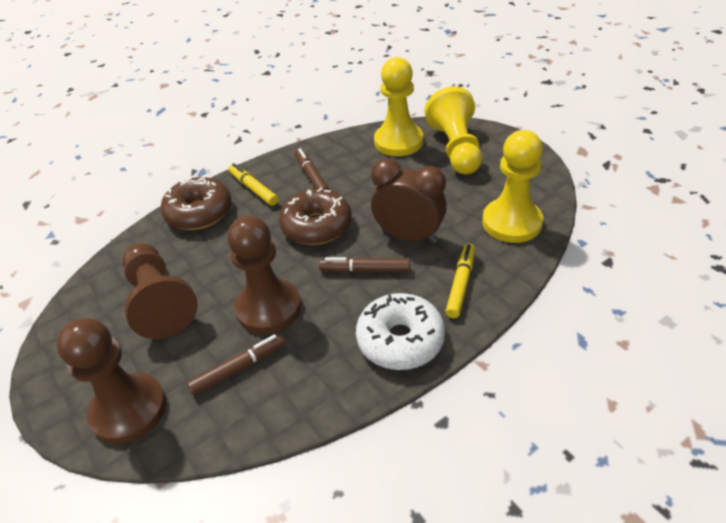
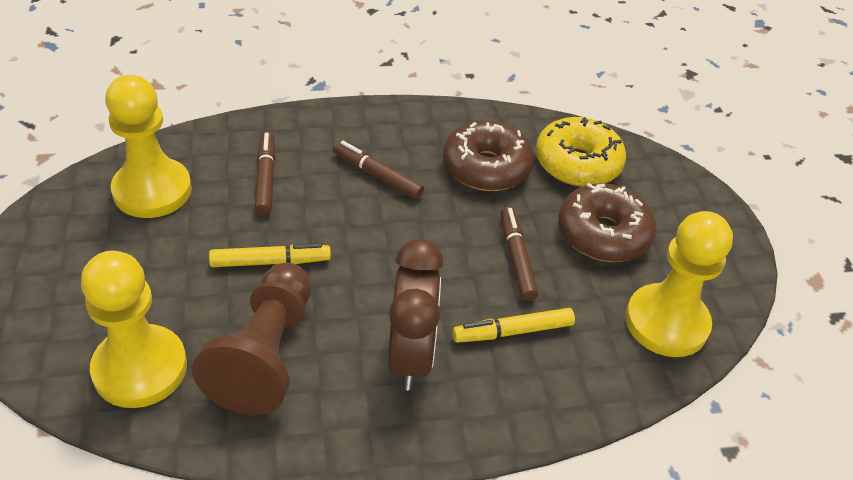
brown pawn: 3 -> 1
white donut: 1 -> 0
yellow donut: 0 -> 1

